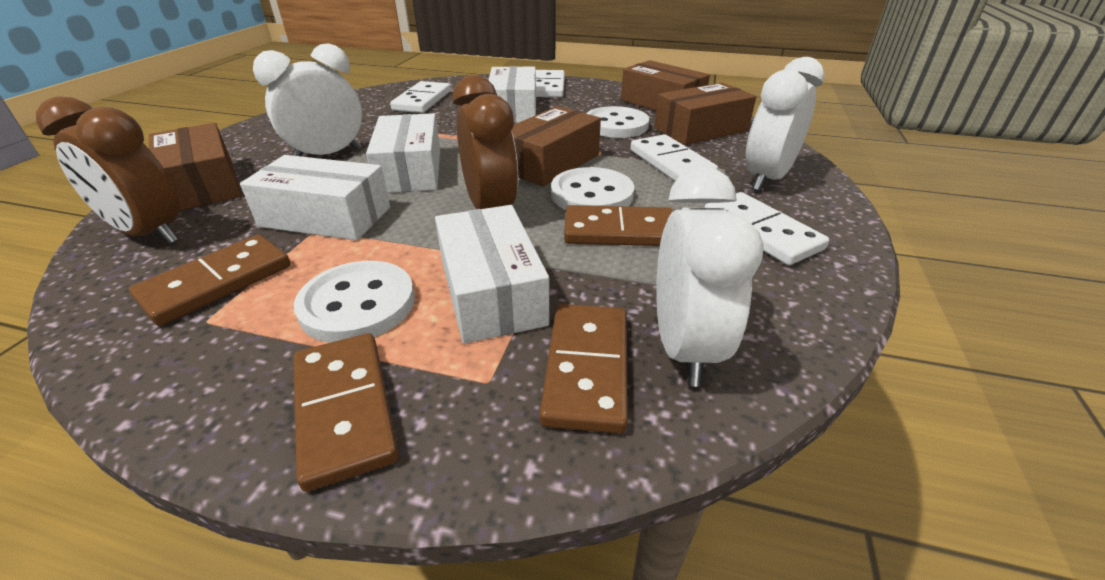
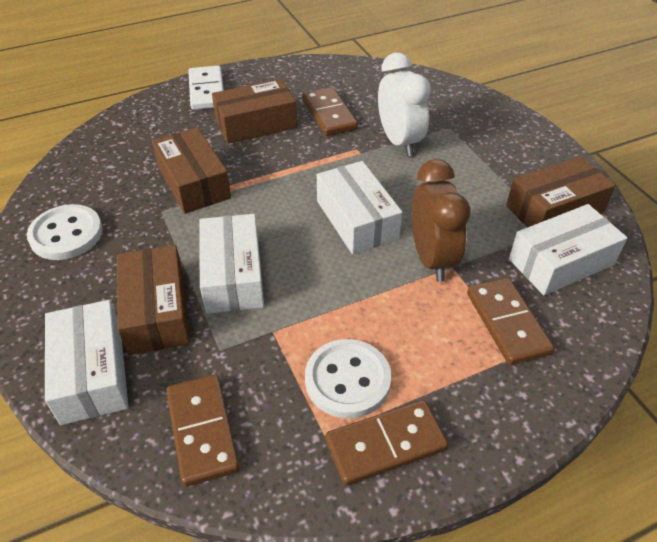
brown clock: 2 -> 1
white button: 3 -> 2
white clock: 3 -> 1
white domino: 4 -> 1

